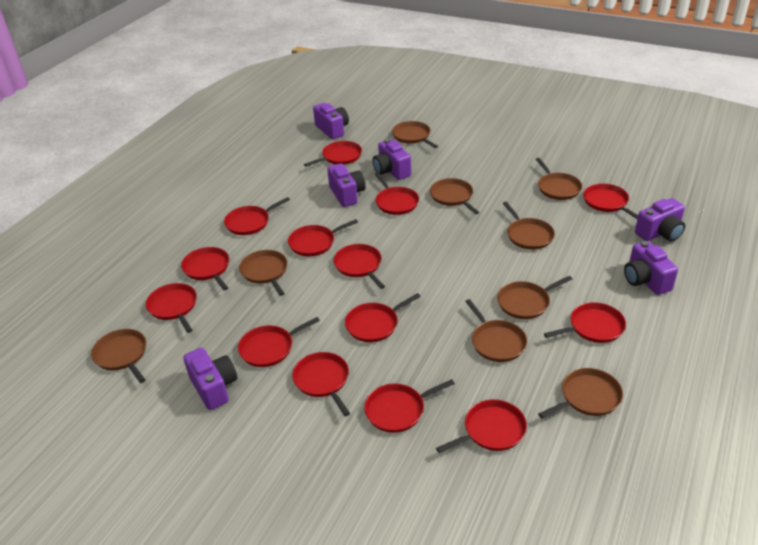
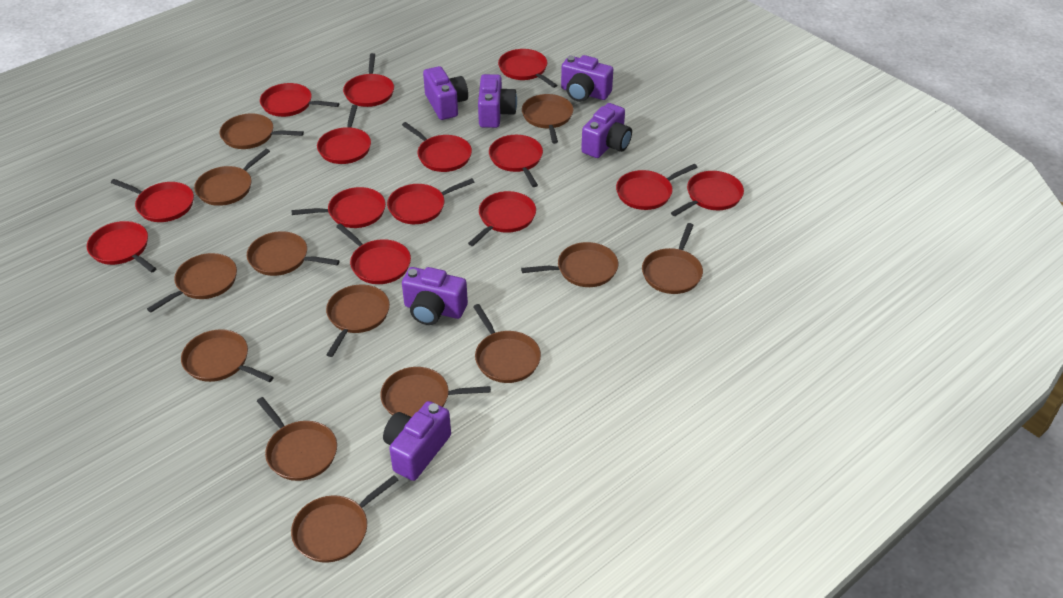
brown pan: 9 -> 13

